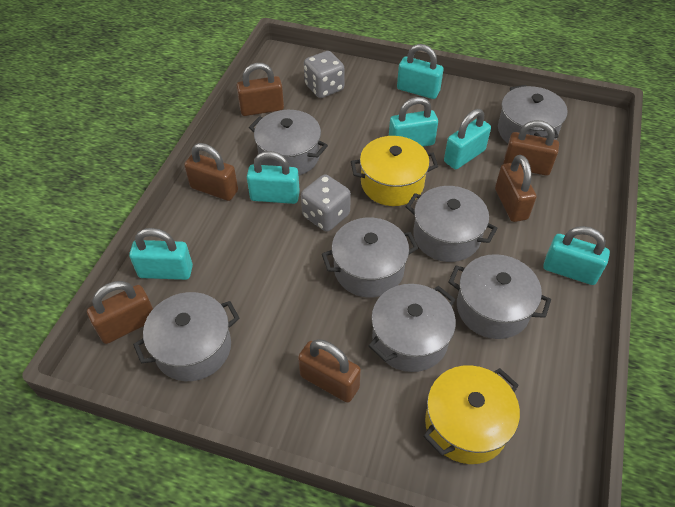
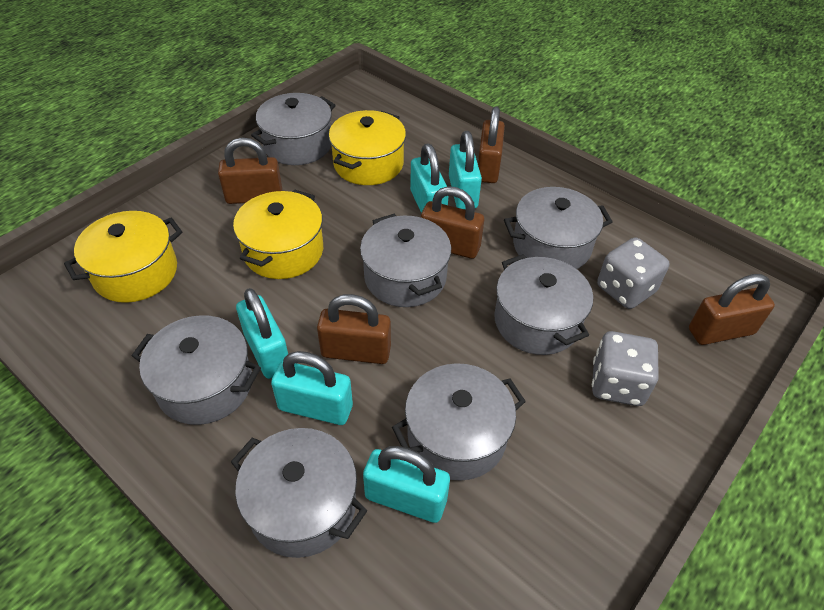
brown padlock: 6 -> 5
turquoise padlock: 6 -> 5
yellow pot: 2 -> 3

